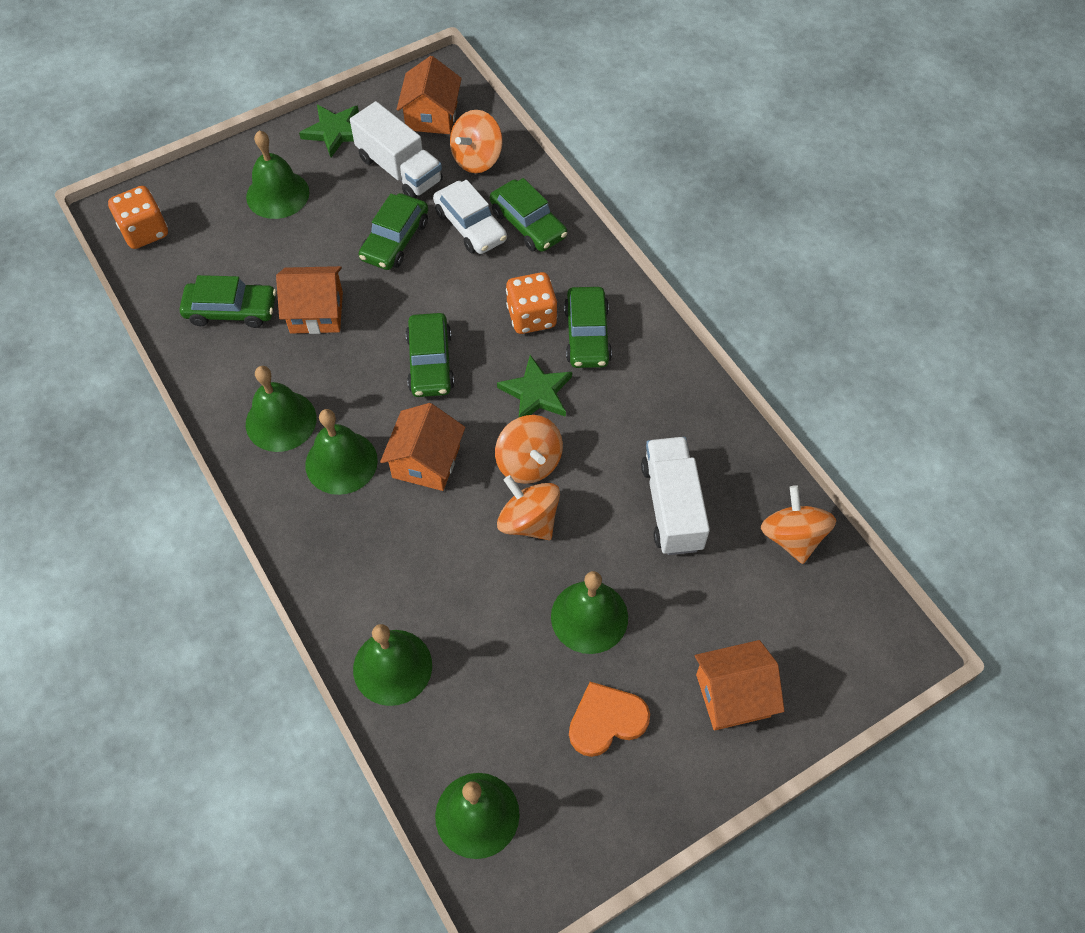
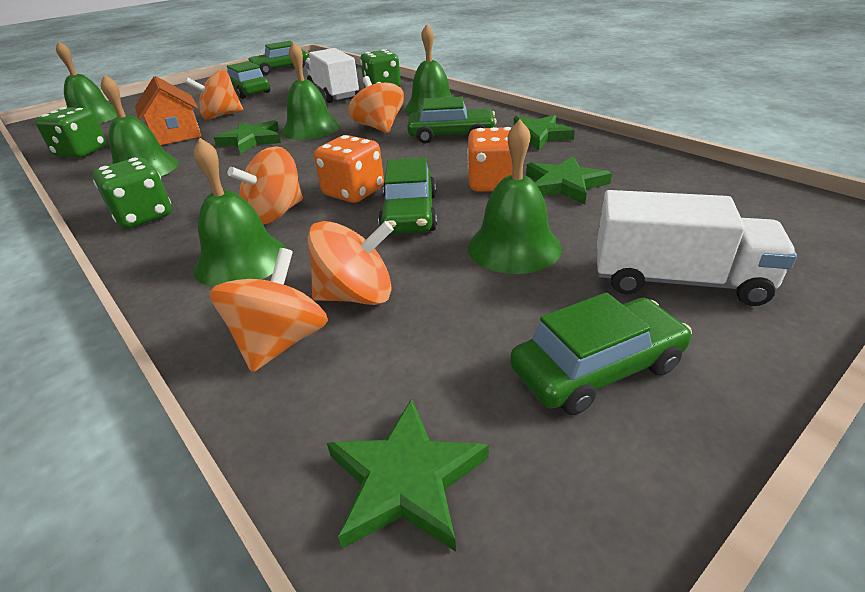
green dice: 0 -> 3
green star: 2 -> 4
orange heart: 1 -> 0
orange house: 4 -> 1
orange spinning top: 4 -> 5
white car: 1 -> 0

